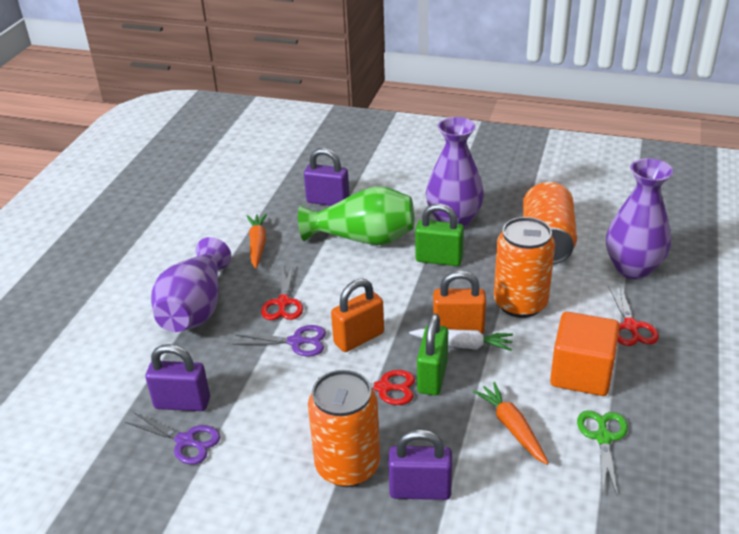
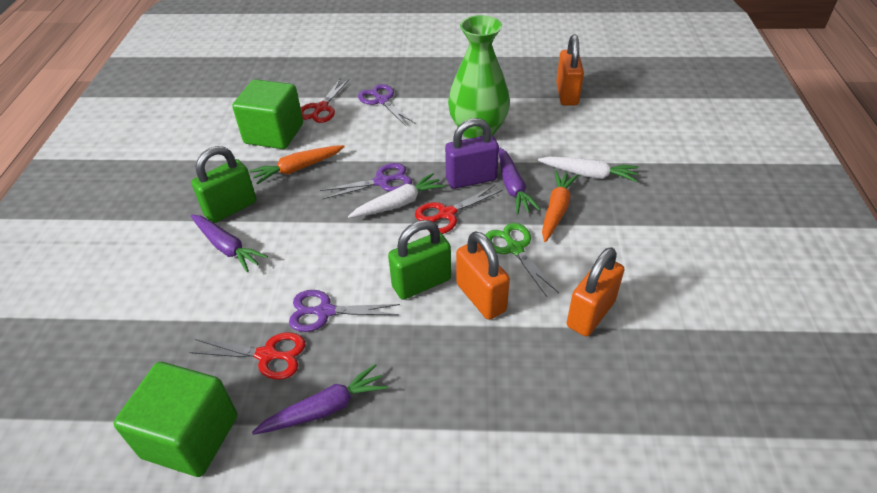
green cube: 0 -> 2
orange can: 3 -> 0
orange cube: 1 -> 0
orange padlock: 2 -> 3
purple carrot: 0 -> 3
purple padlock: 3 -> 1
purple scissors: 2 -> 3
purple vase: 3 -> 0
white carrot: 1 -> 2

